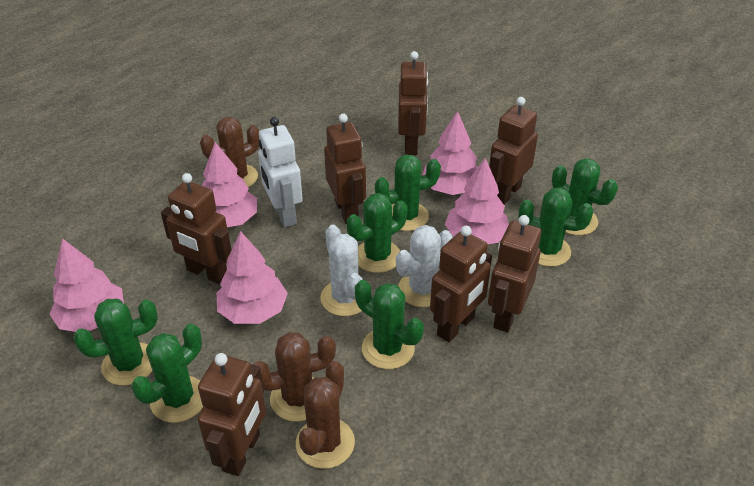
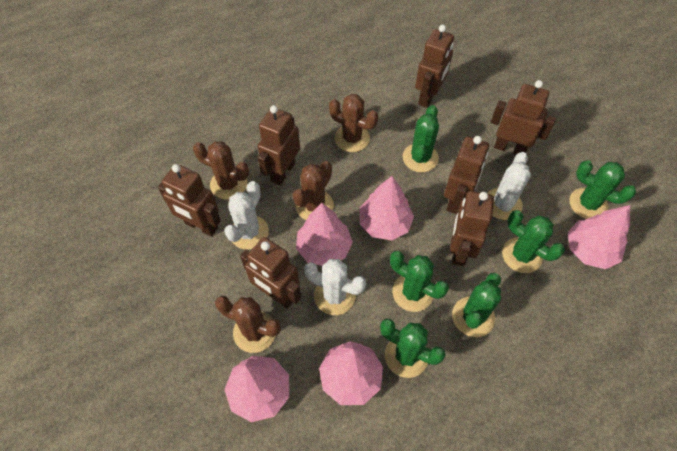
brown cactus: 3 -> 4
green cactus: 7 -> 6
white cactus: 2 -> 3
white robot: 1 -> 0

